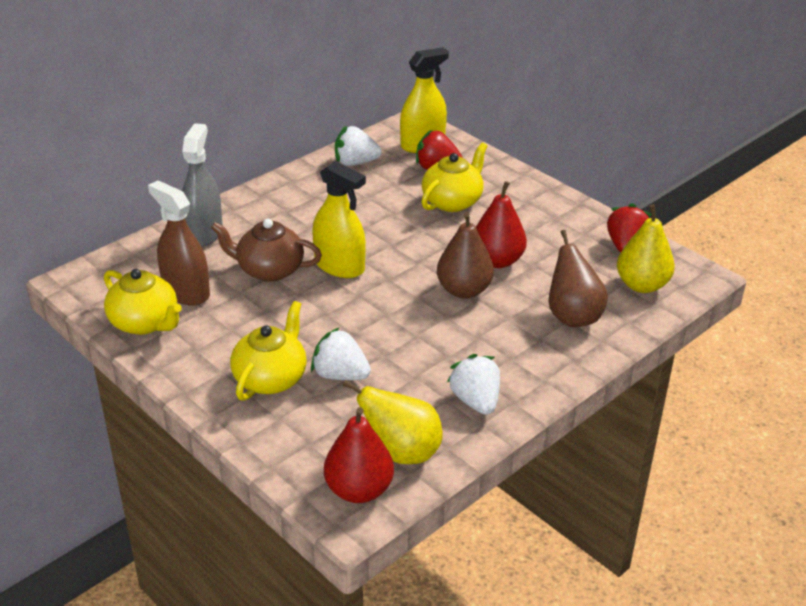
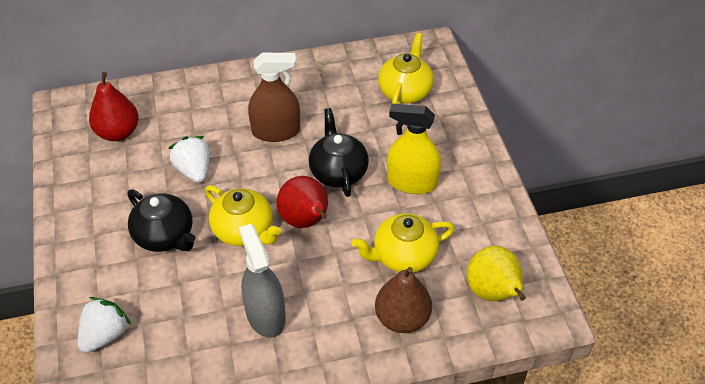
black teapot: 0 -> 2
brown pear: 2 -> 1
brown teapot: 1 -> 0
red strawberry: 2 -> 0
white strawberry: 3 -> 2
yellow pear: 2 -> 1
yellow spray bottle: 2 -> 1

